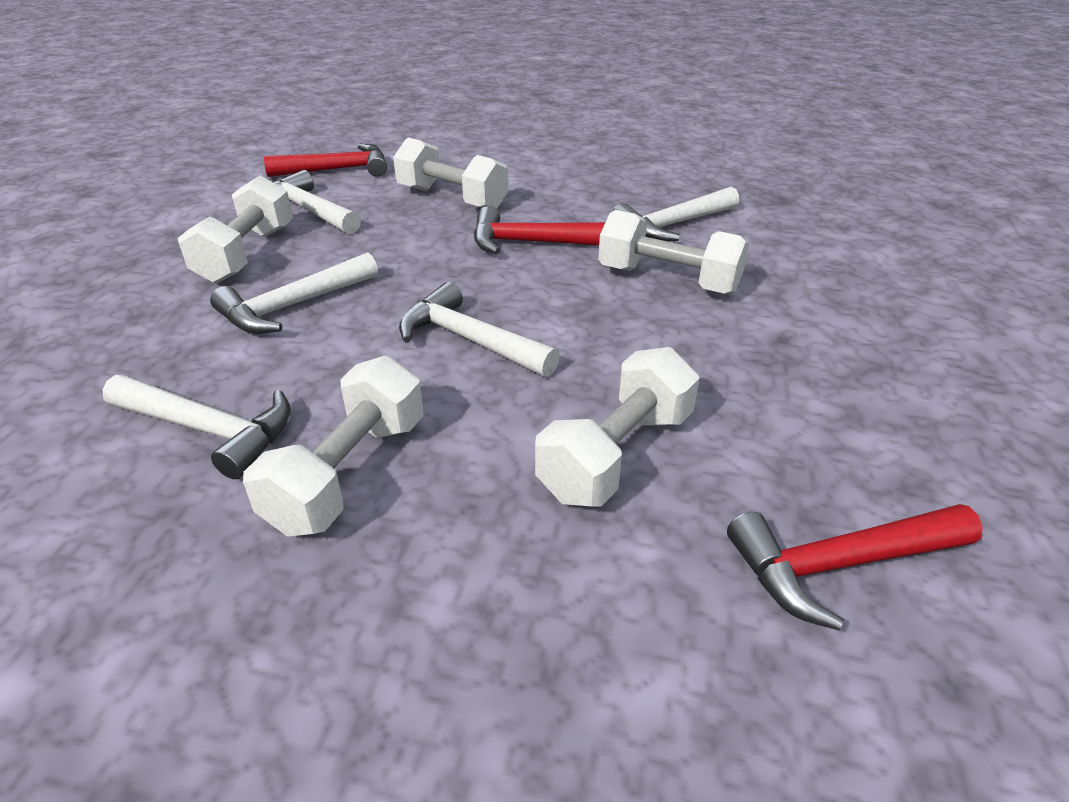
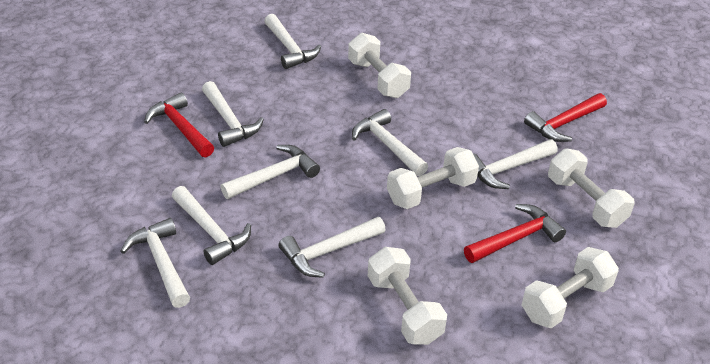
white hammer: 5 -> 8

